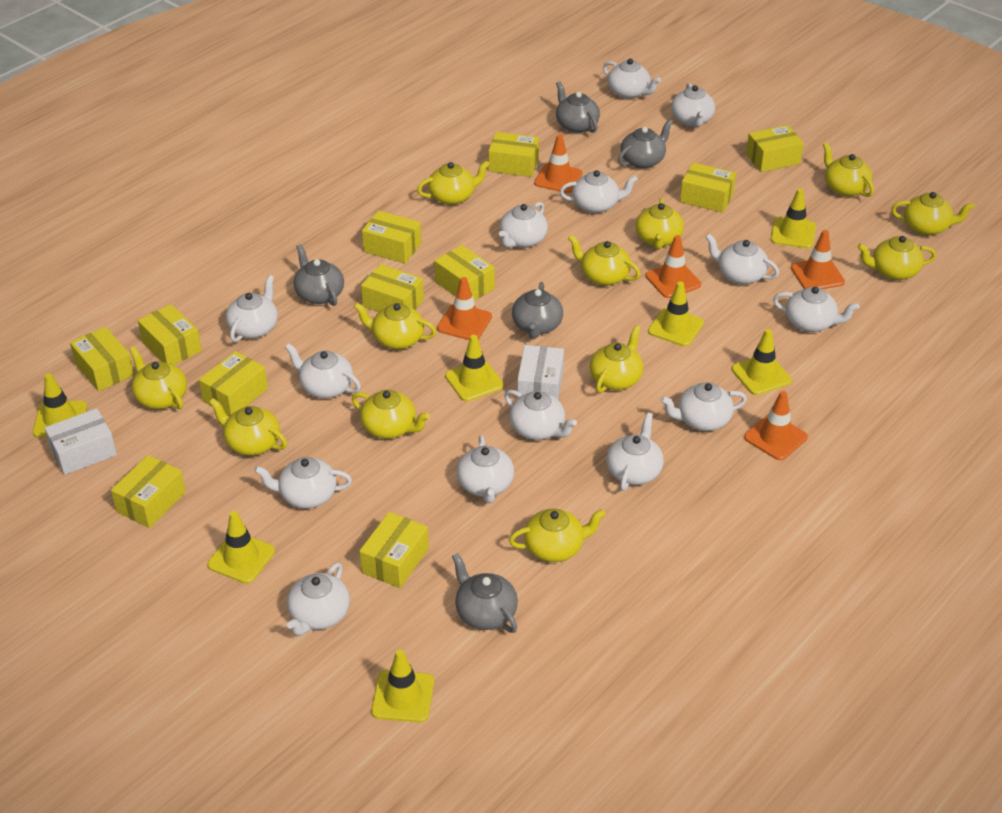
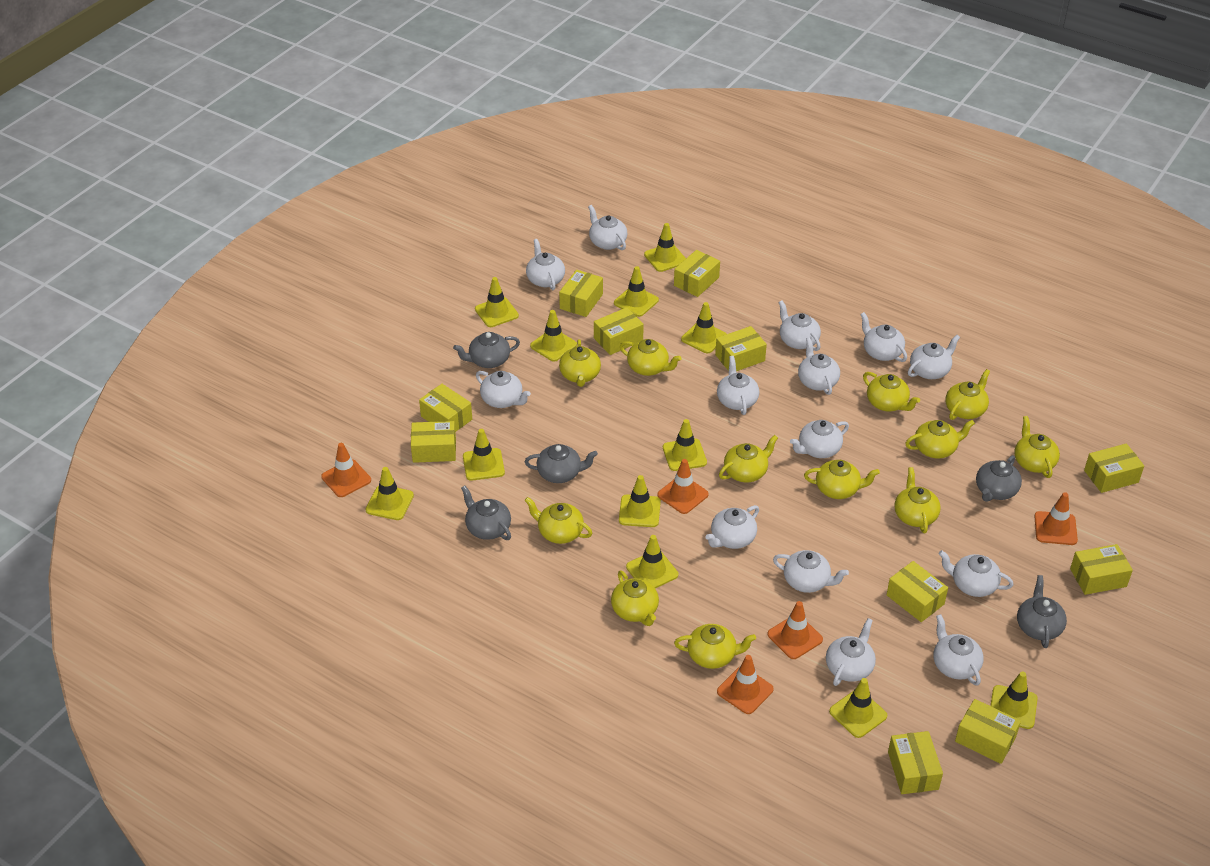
white box: 2 -> 0
yellow traffic cone: 7 -> 12

